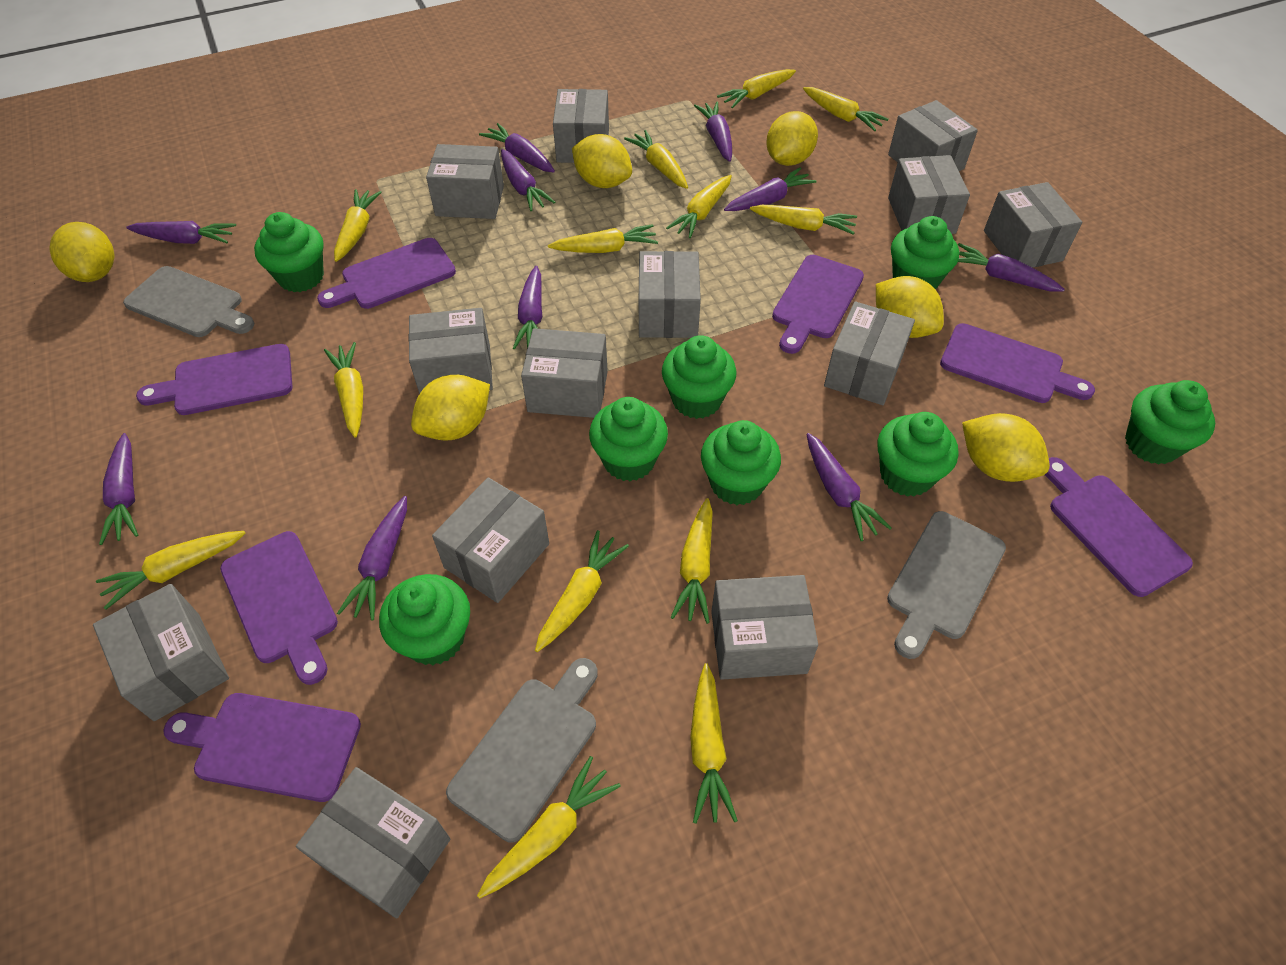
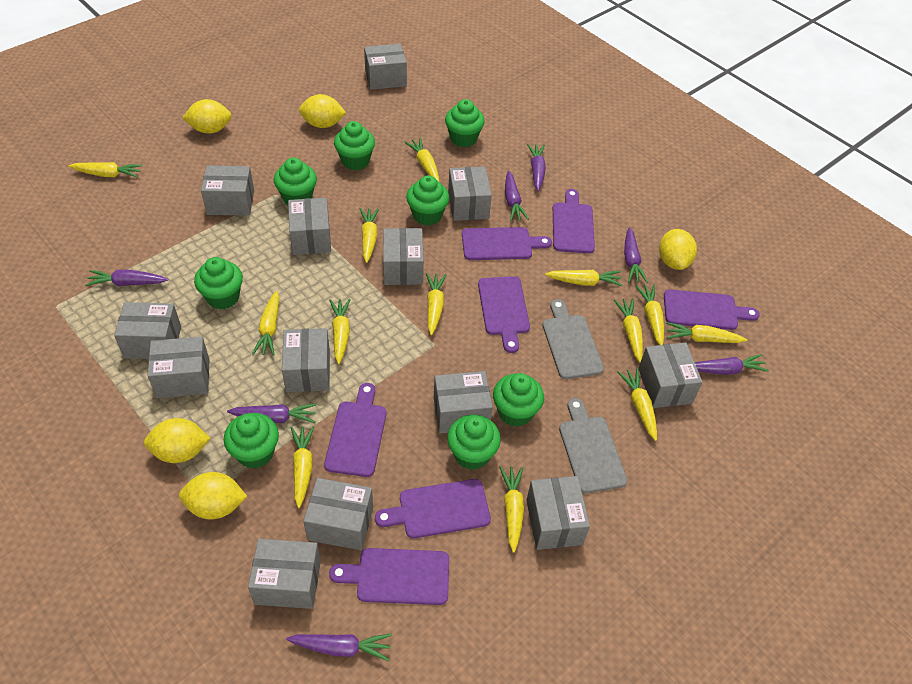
grey cutting board: 3 -> 2
purple carrot: 10 -> 7
yellow lemon: 6 -> 5

